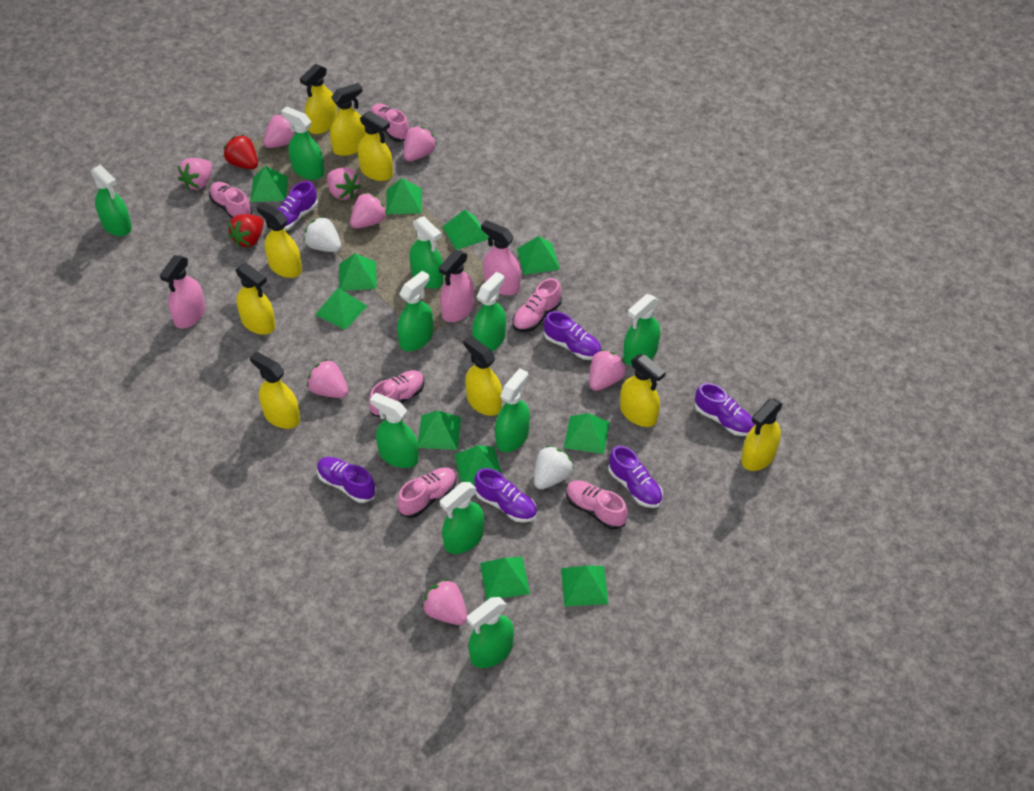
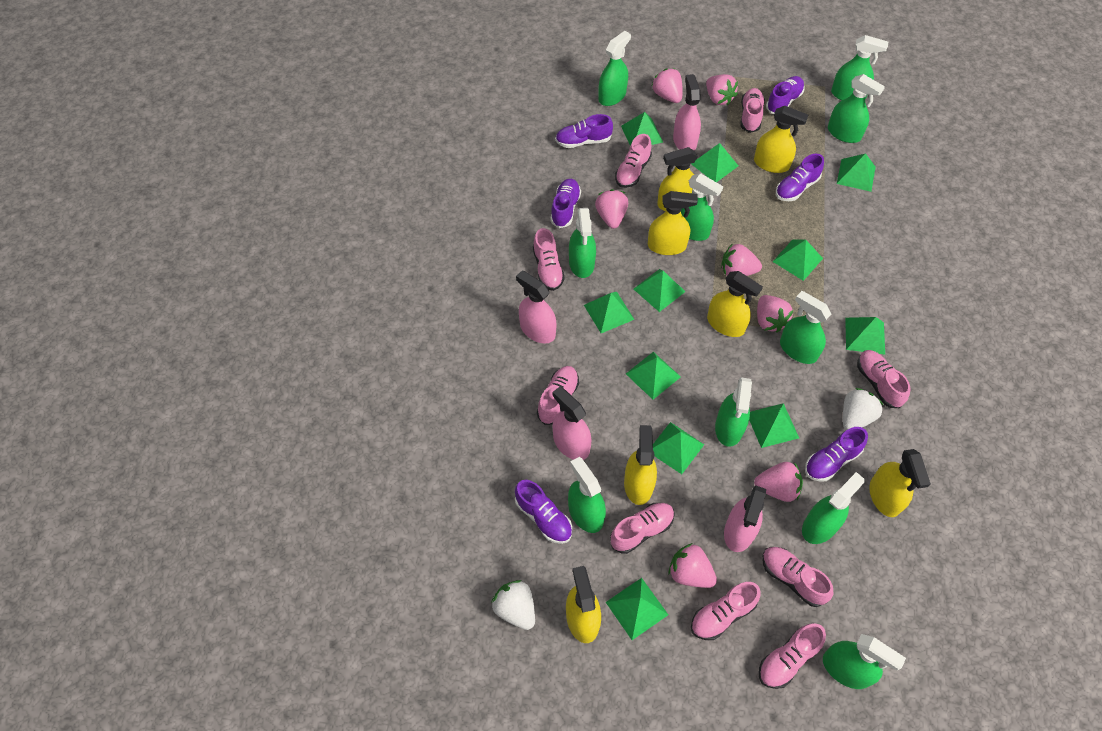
pink shoe: 6 -> 9
pink spray bottle: 3 -> 4
pink strawberry: 8 -> 7
red strawberry: 2 -> 0
yellow spray bottle: 9 -> 7

